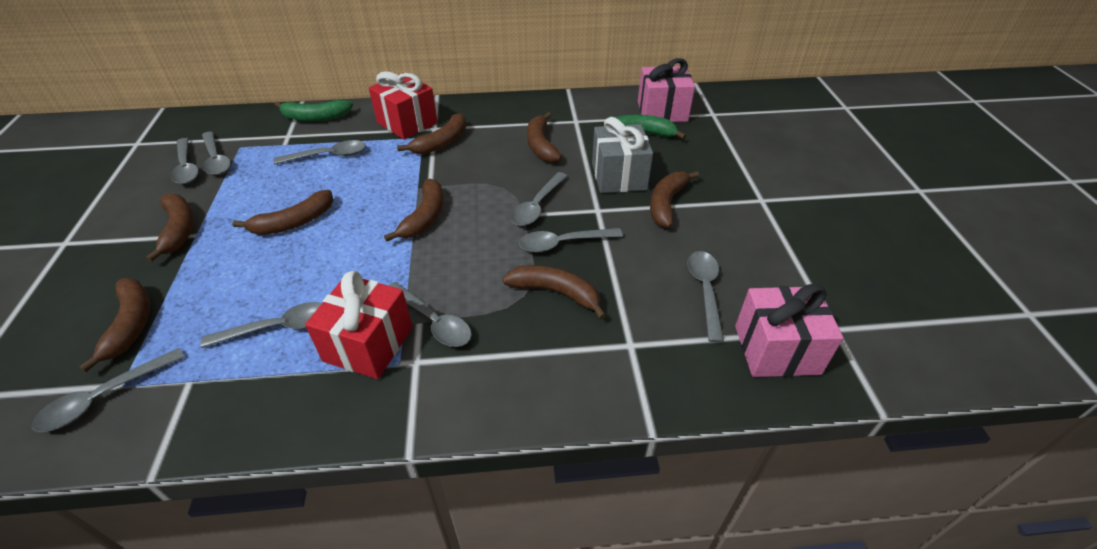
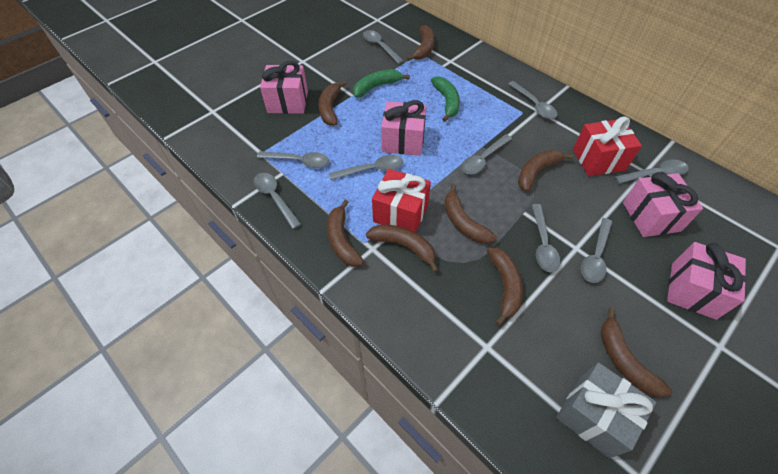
pink gift: 2 -> 4

